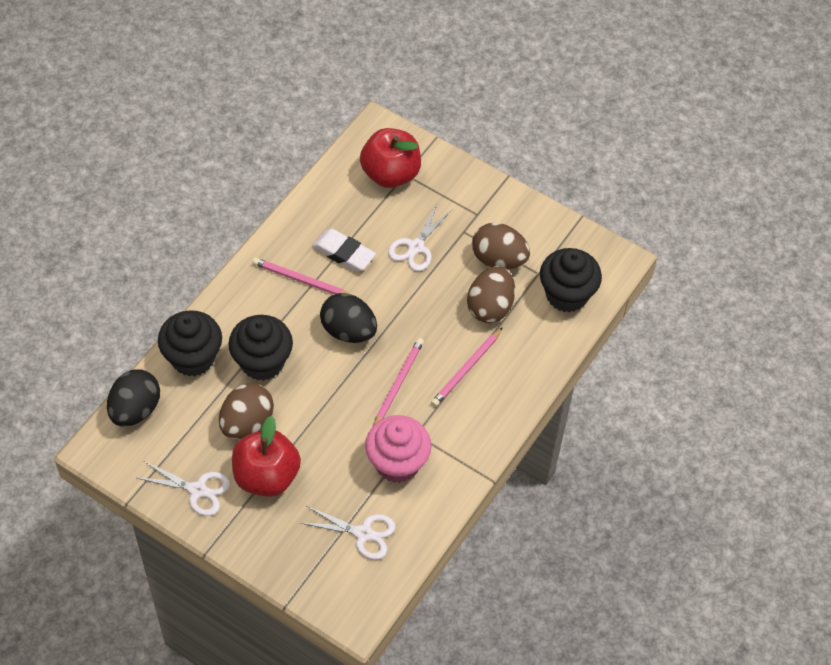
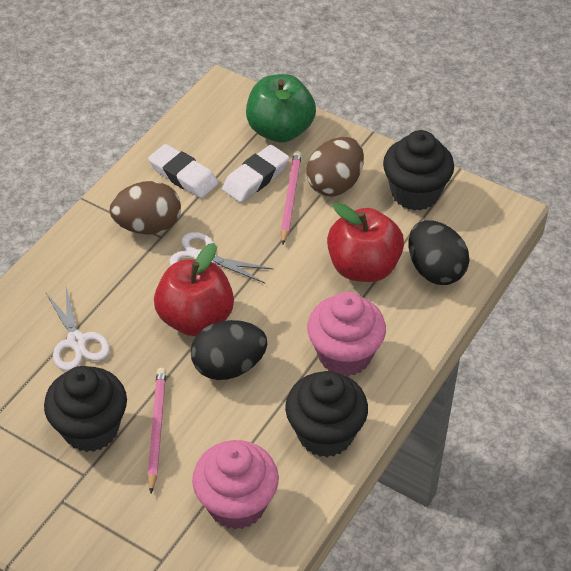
brown egg: 3 -> 2
green apple: 0 -> 1
pink cupcake: 1 -> 2
pink pencil: 3 -> 2
white eraser: 1 -> 2
white scissors: 3 -> 2

